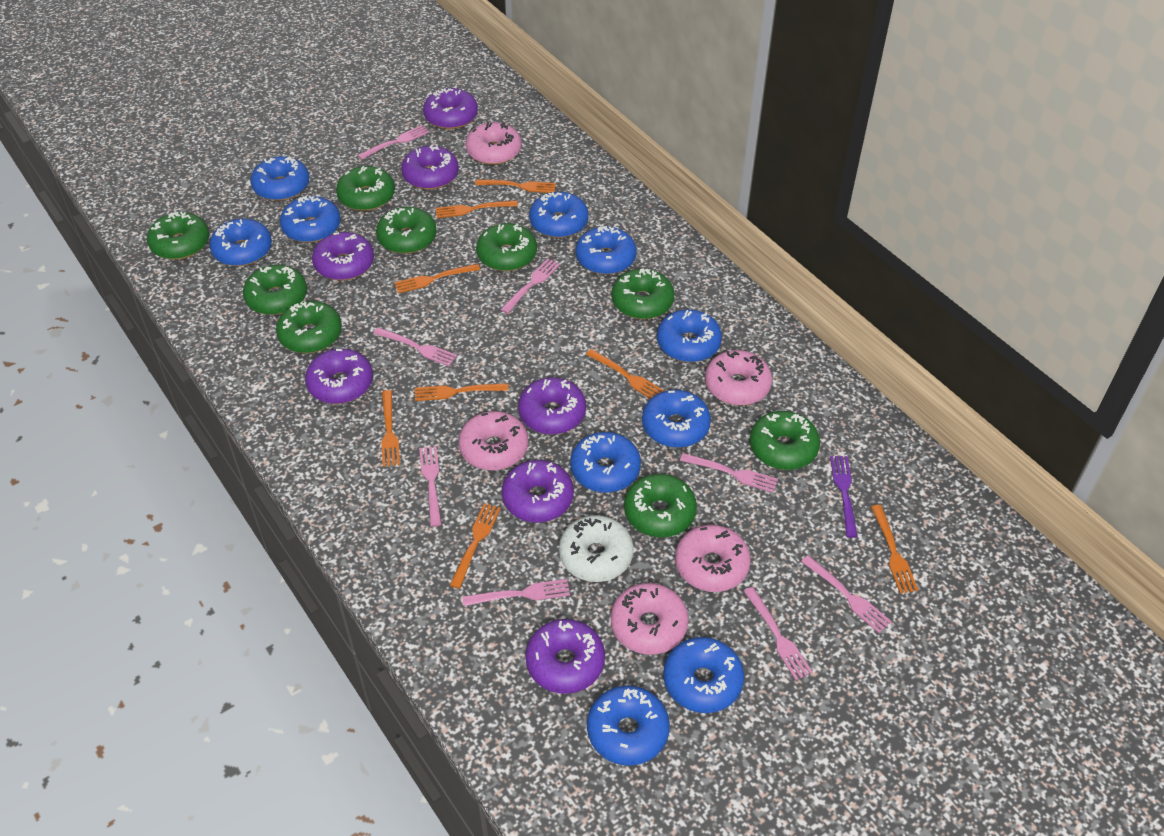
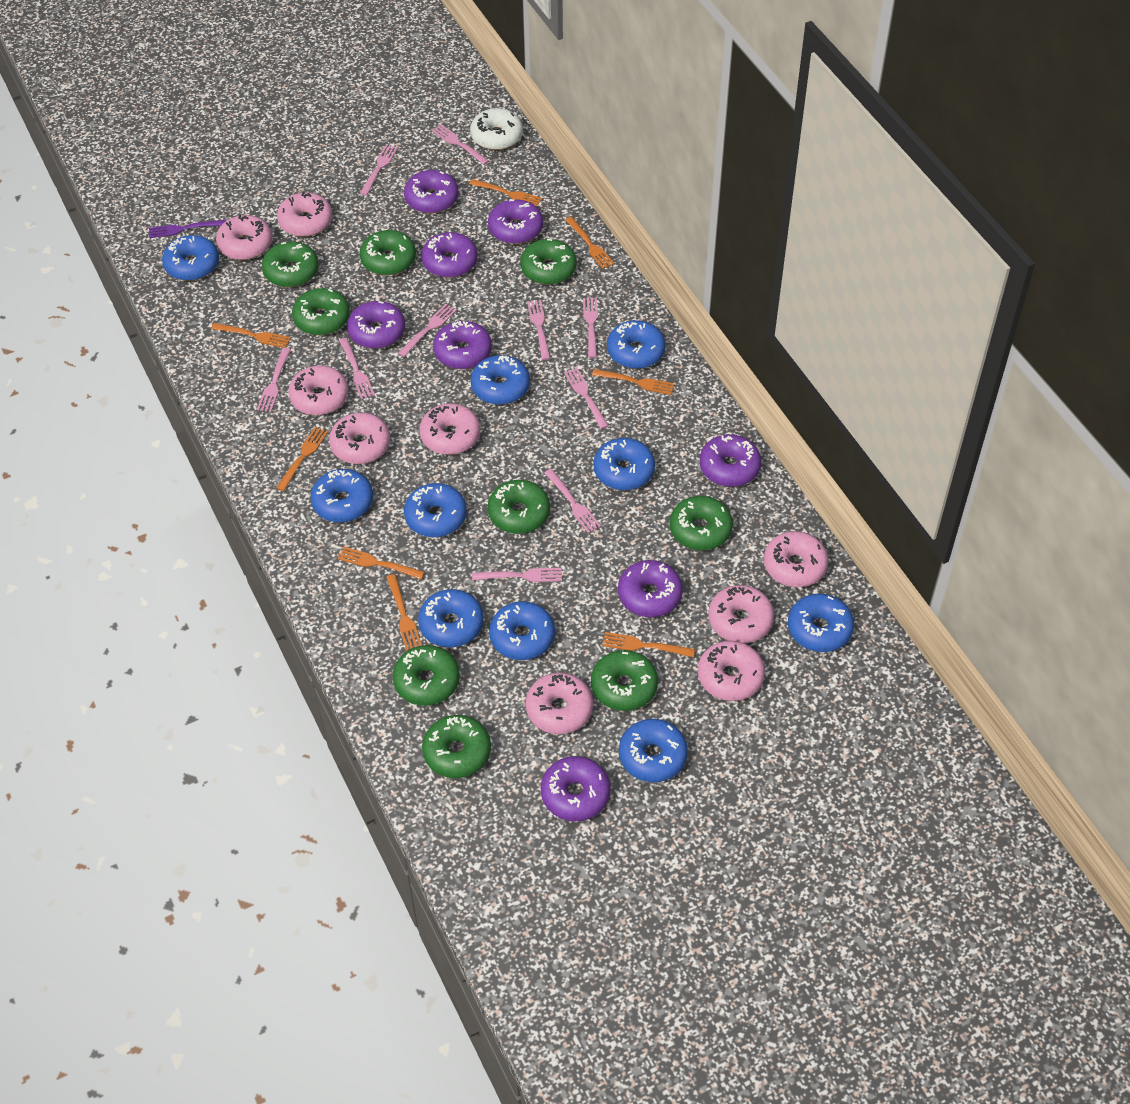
pink donut: 5 -> 9
pink fork: 8 -> 10
purple donut: 7 -> 8

